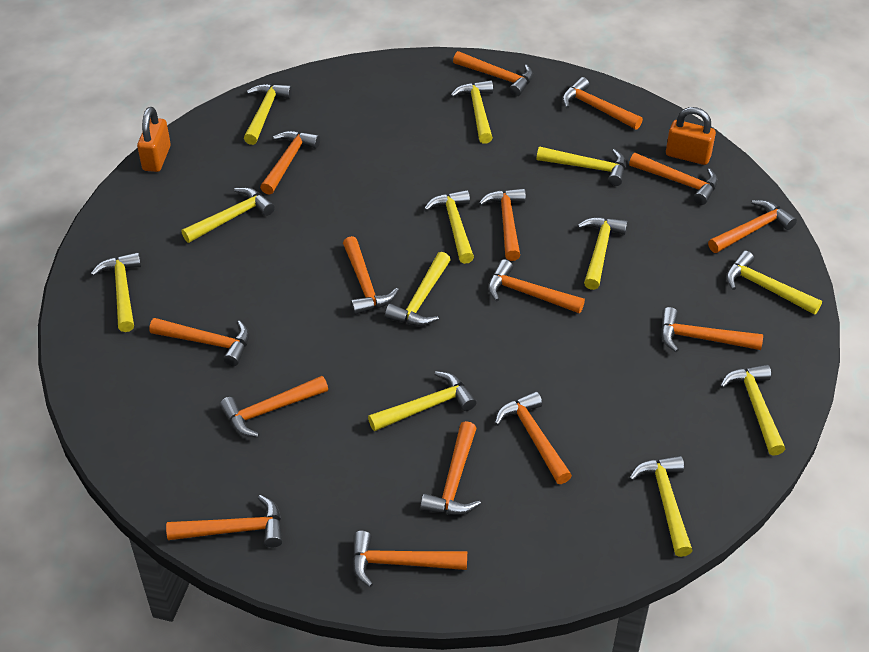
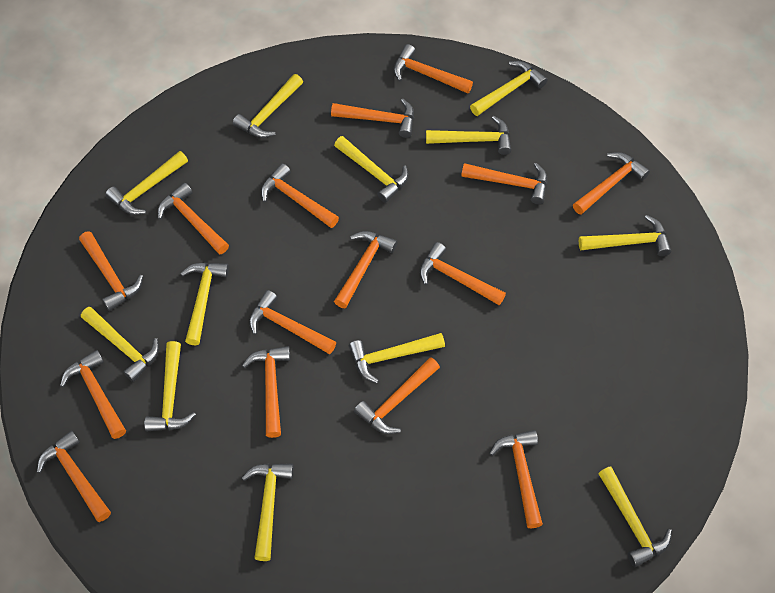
orange padlock: 2 -> 0

